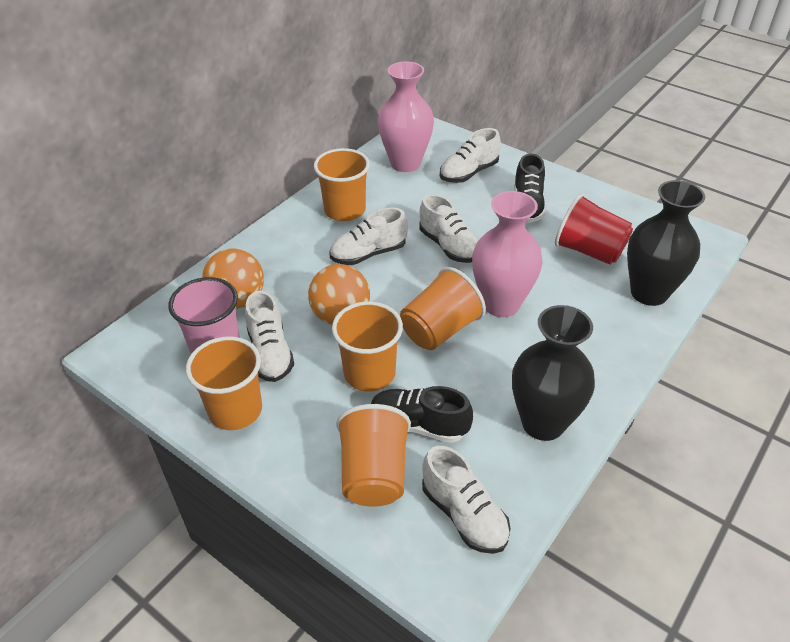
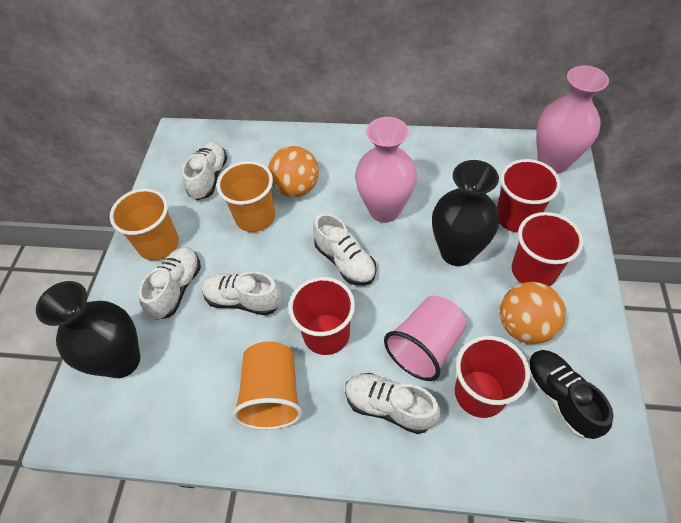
black shoe: 2 -> 1
orange cup: 5 -> 3
red cup: 1 -> 4

